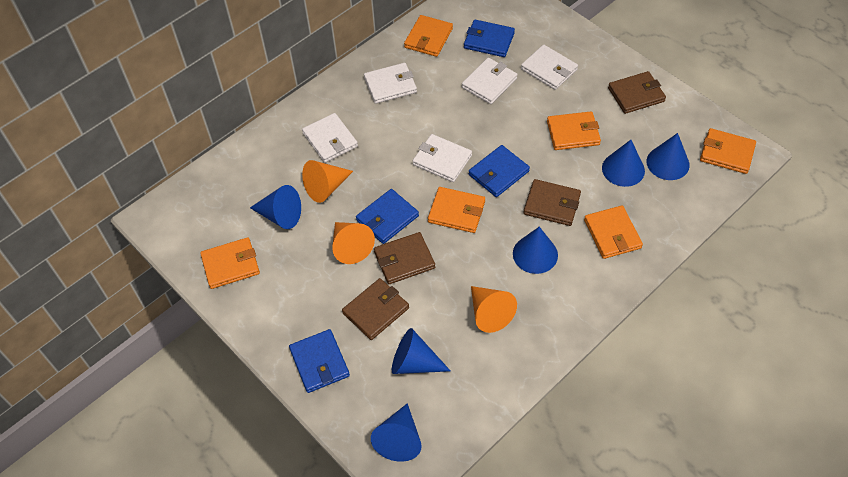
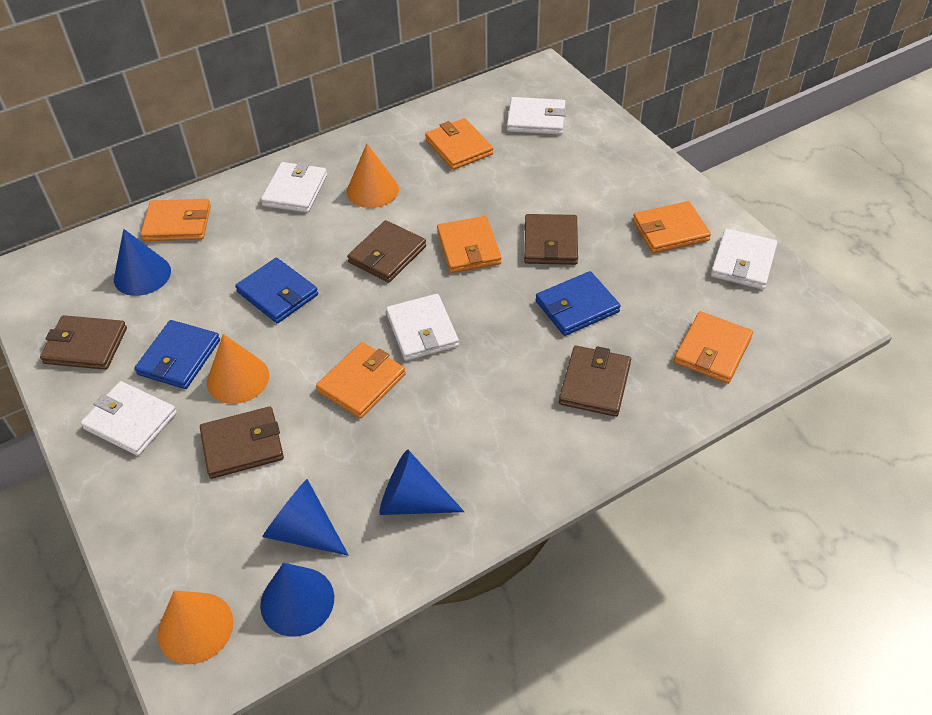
blue cone: 6 -> 4
blue wallet: 4 -> 3
brown wallet: 4 -> 5

